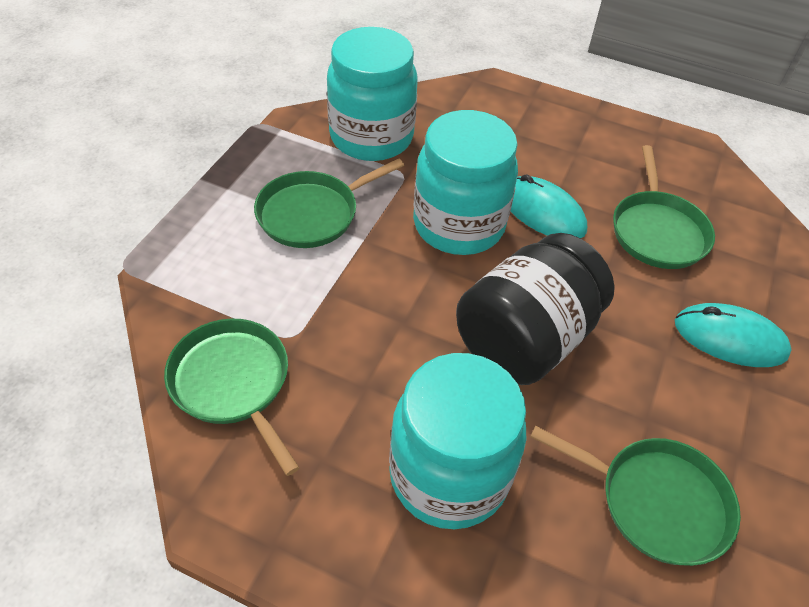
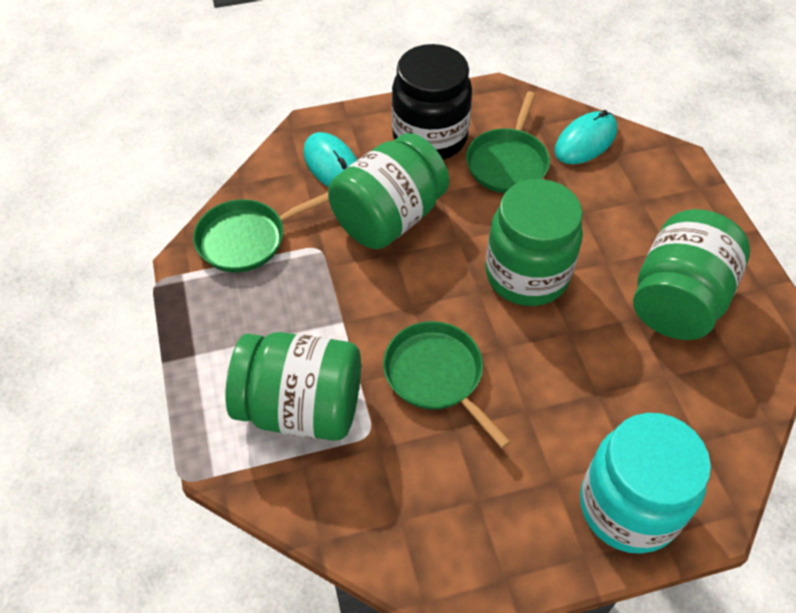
green jar: 0 -> 4
green pan: 4 -> 3
turquoise jar: 3 -> 1

